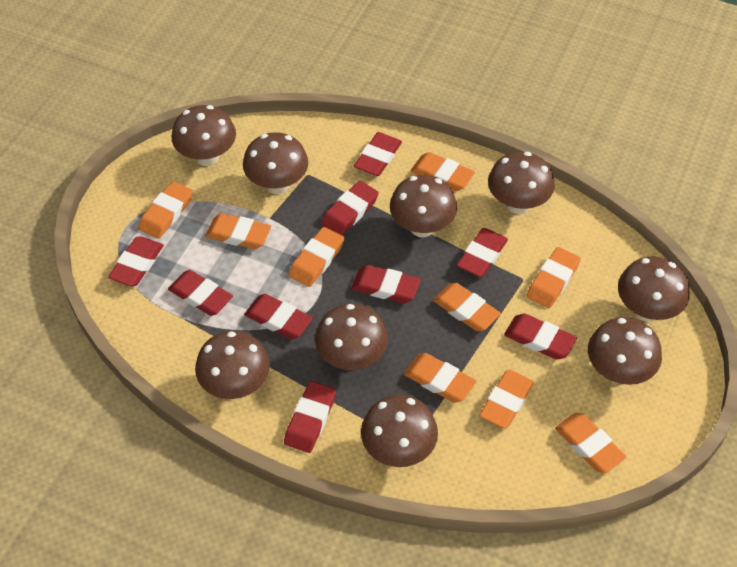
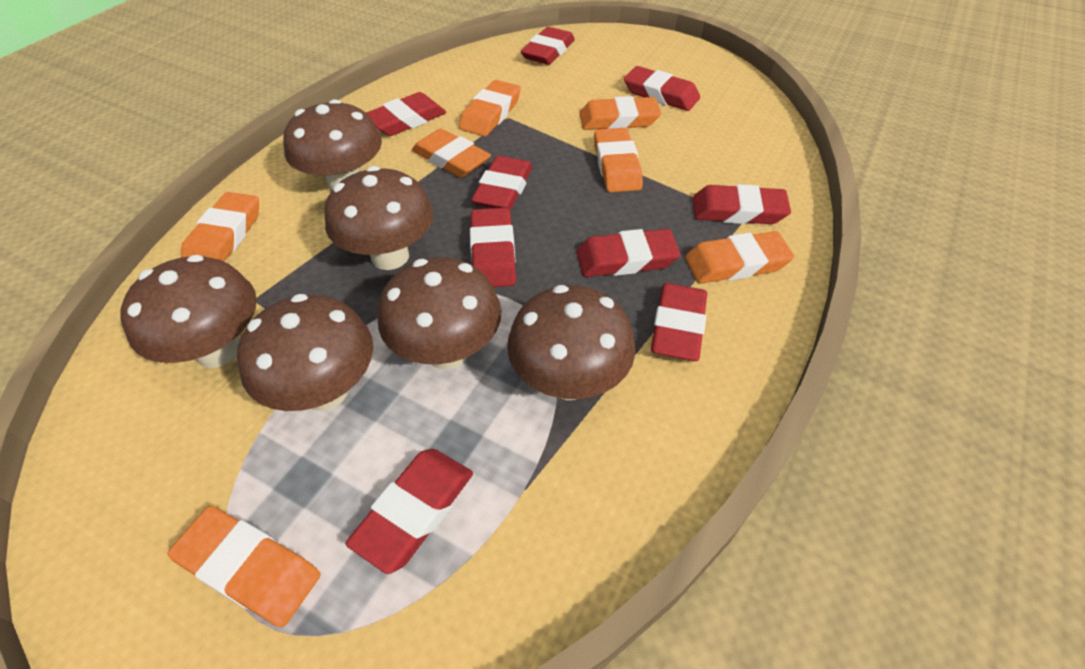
brown mushroom: 9 -> 6
orange eraser: 9 -> 7

